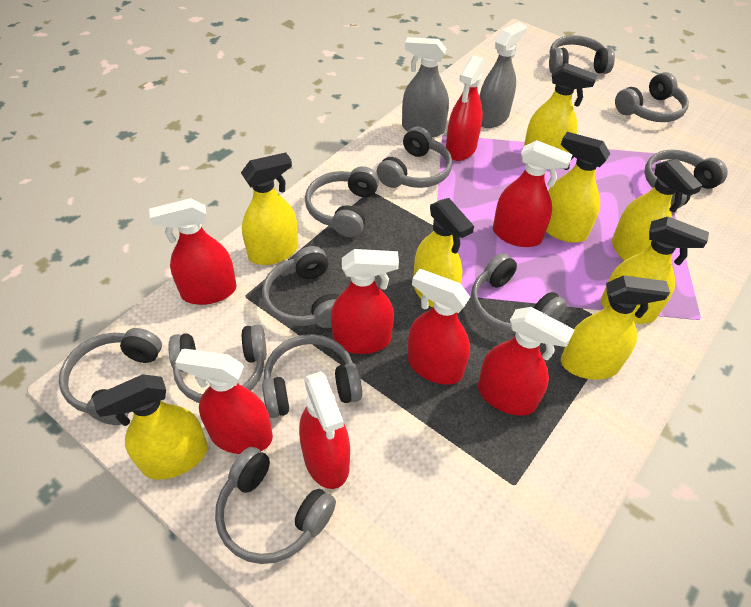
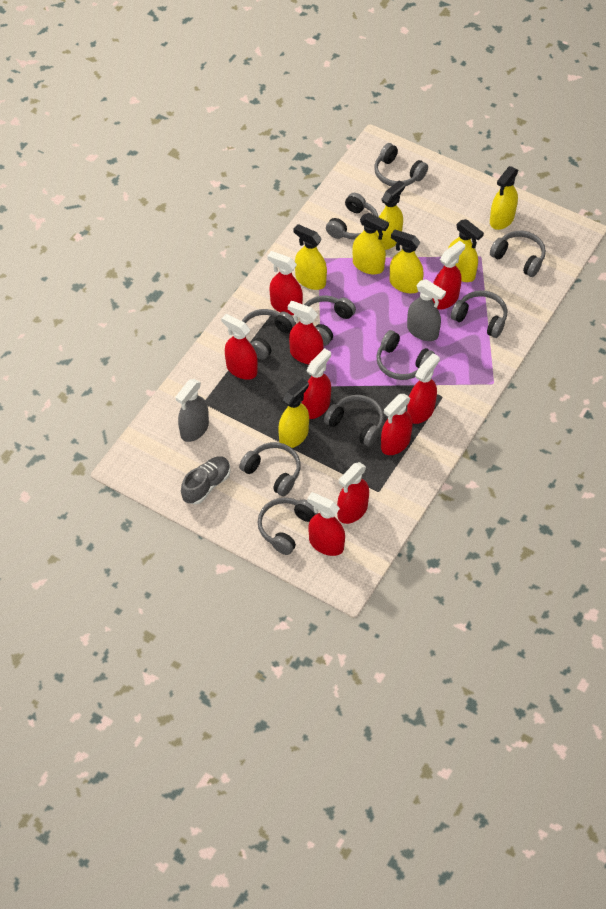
grey headphones: 11 -> 10
grey shoe: 0 -> 1
red spray bottle: 8 -> 9
yellow spray bottle: 8 -> 7

